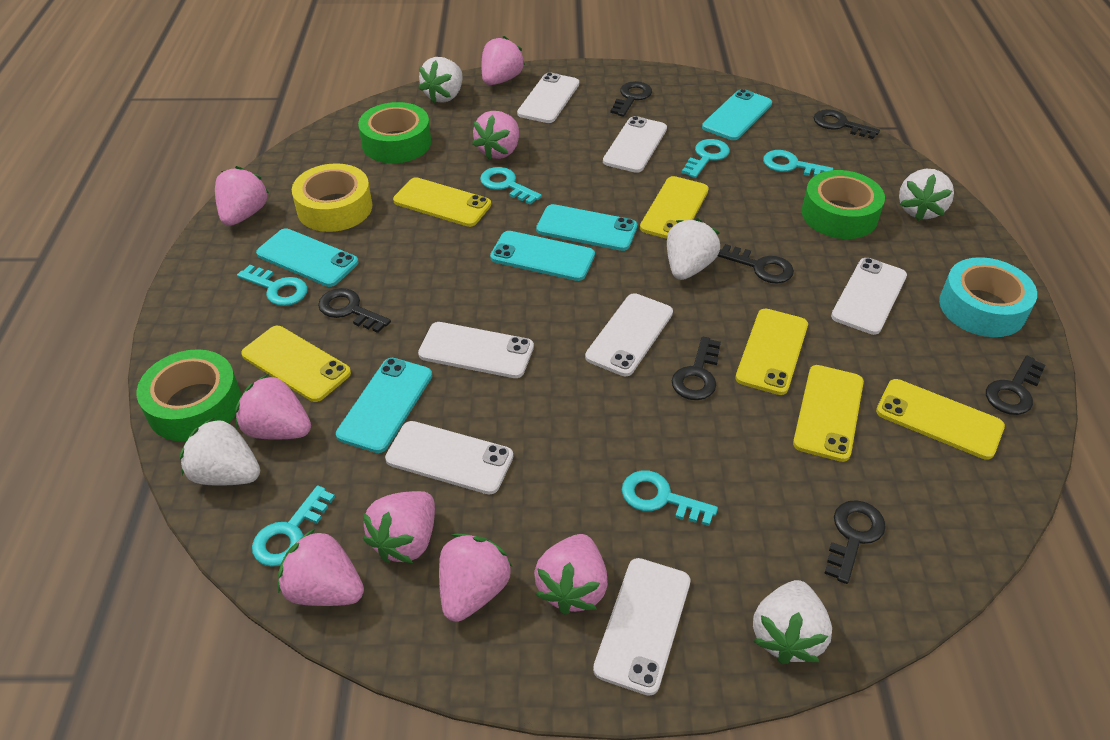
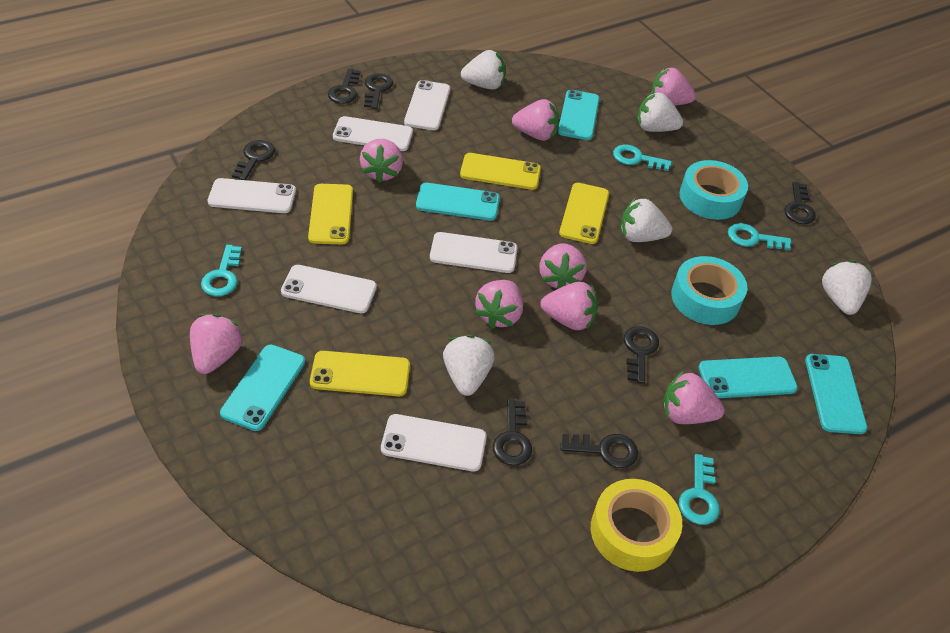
green tape: 3 -> 0
turquoise key: 6 -> 4
turquoise tape: 1 -> 2
white phone: 7 -> 6
yellow phone: 6 -> 4

